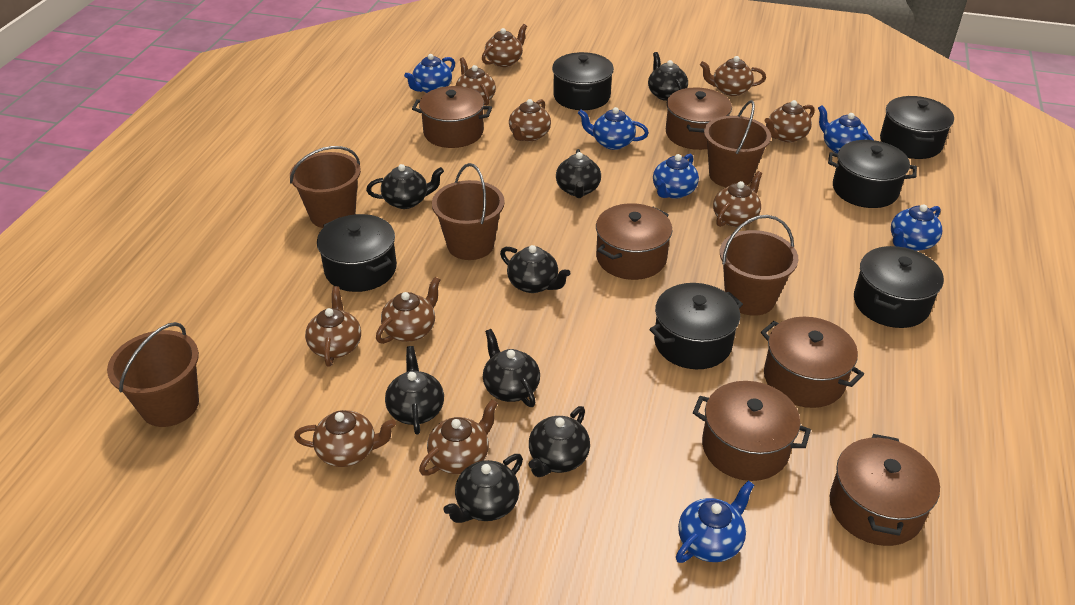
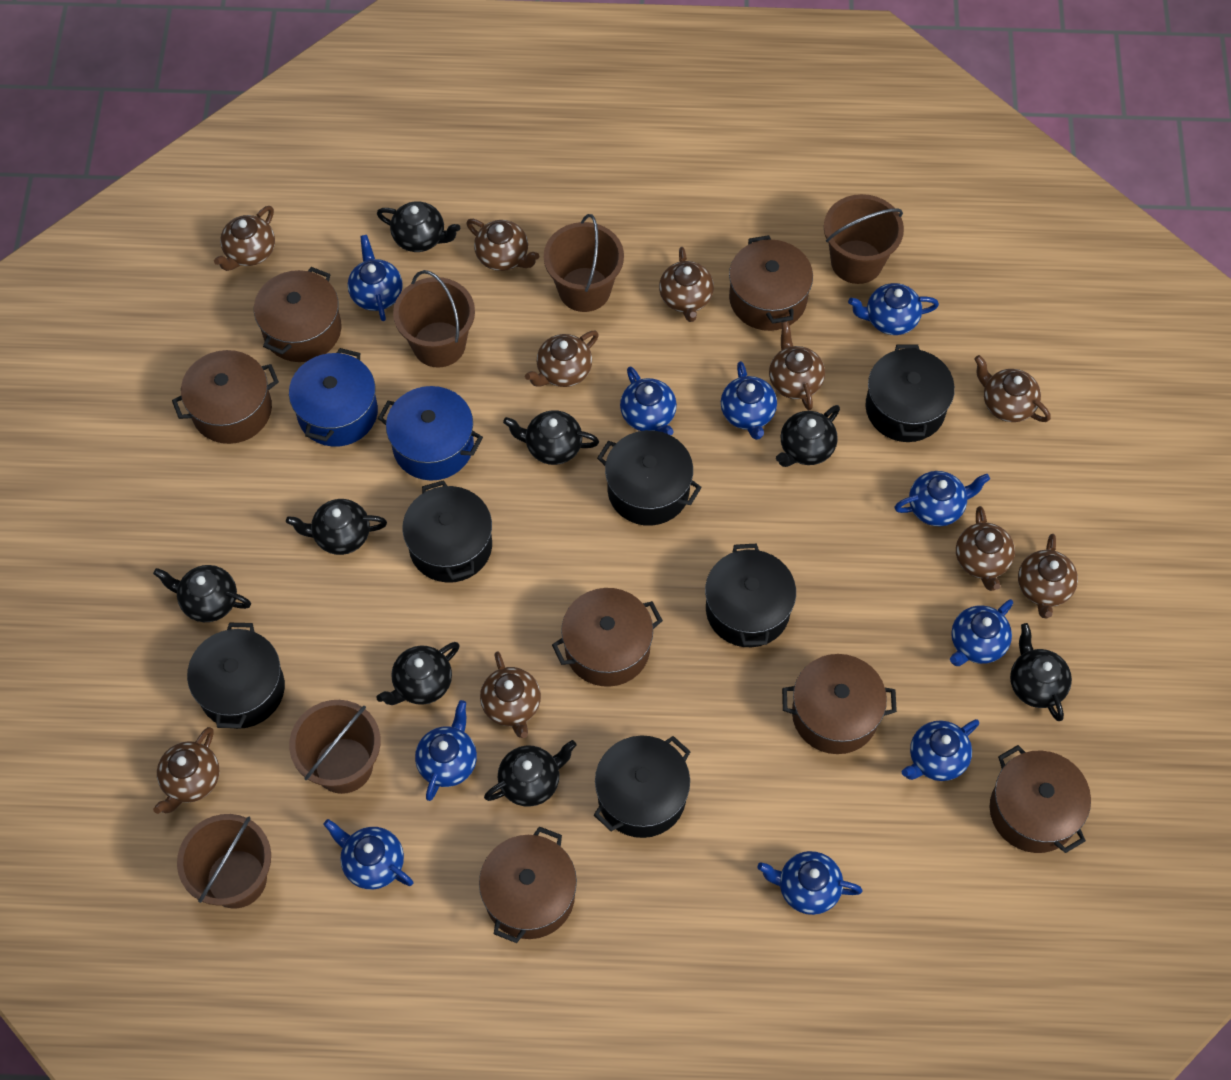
blue pot: 0 -> 2
blue teapot: 6 -> 10
brown pot: 6 -> 7

